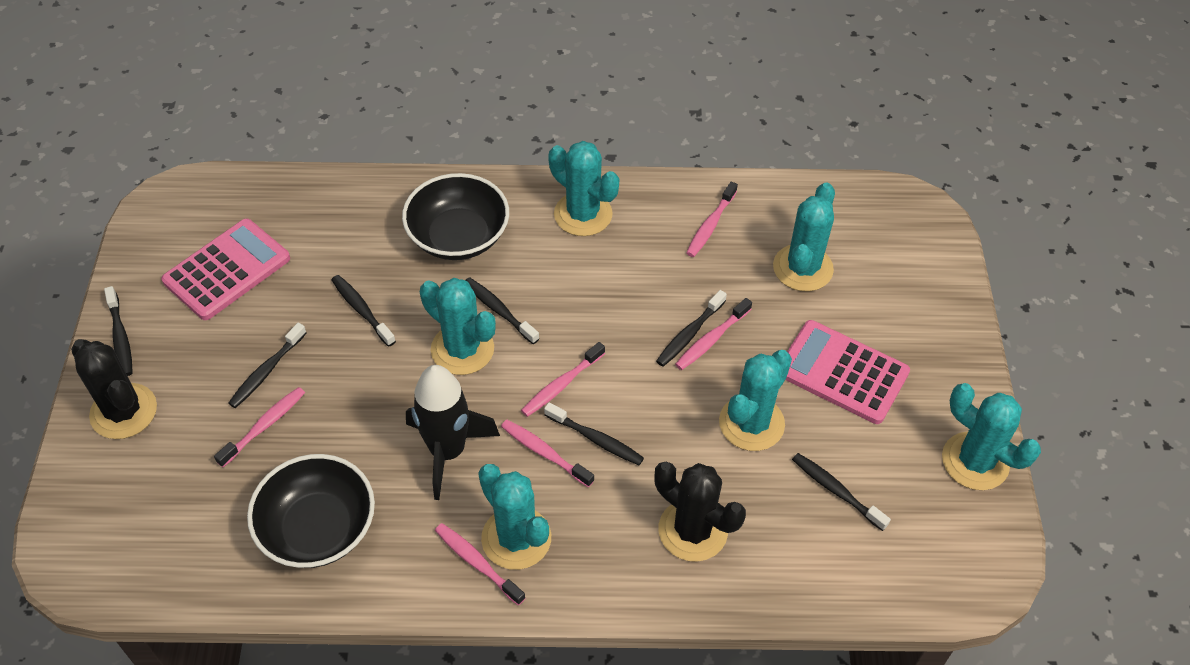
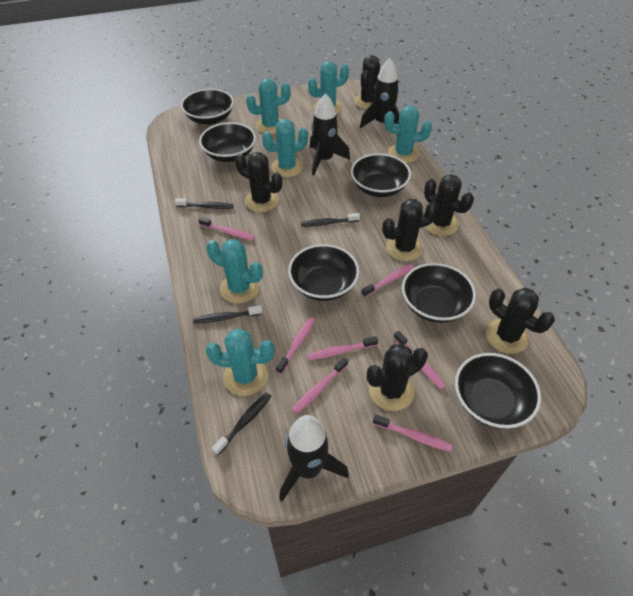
black bowl: 2 -> 6
black cactus: 2 -> 6
black rocket: 1 -> 3
black toothbrush: 7 -> 4
pink calculator: 2 -> 0
pink toothbrush: 6 -> 7

